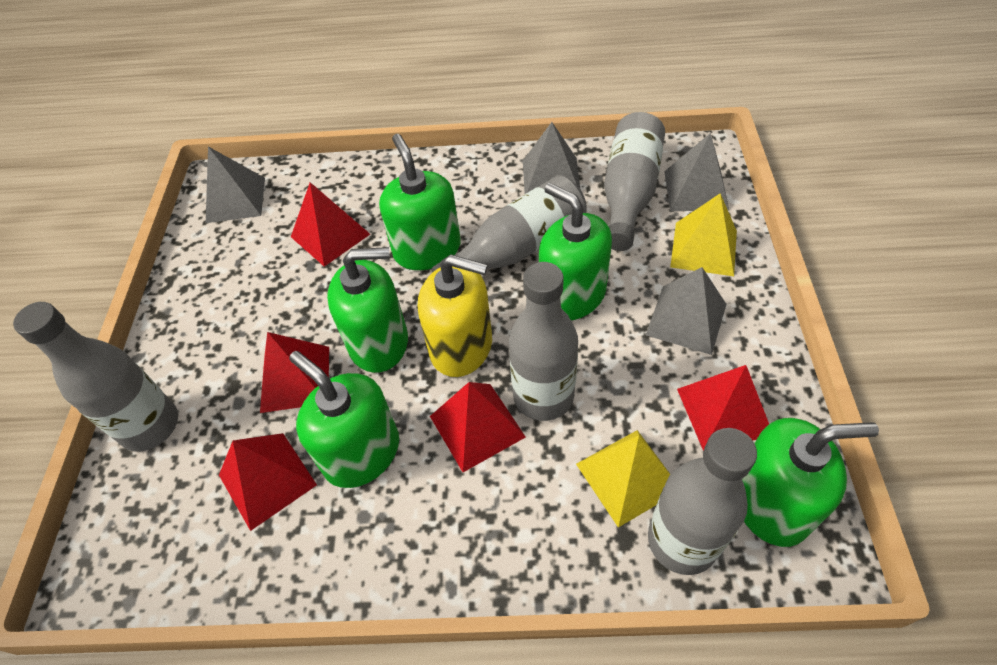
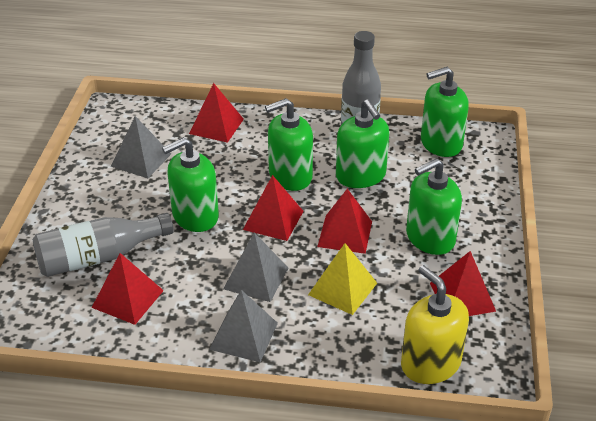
grey bottle: 5 -> 2
grey pyramid: 4 -> 3
yellow pyramid: 2 -> 1

